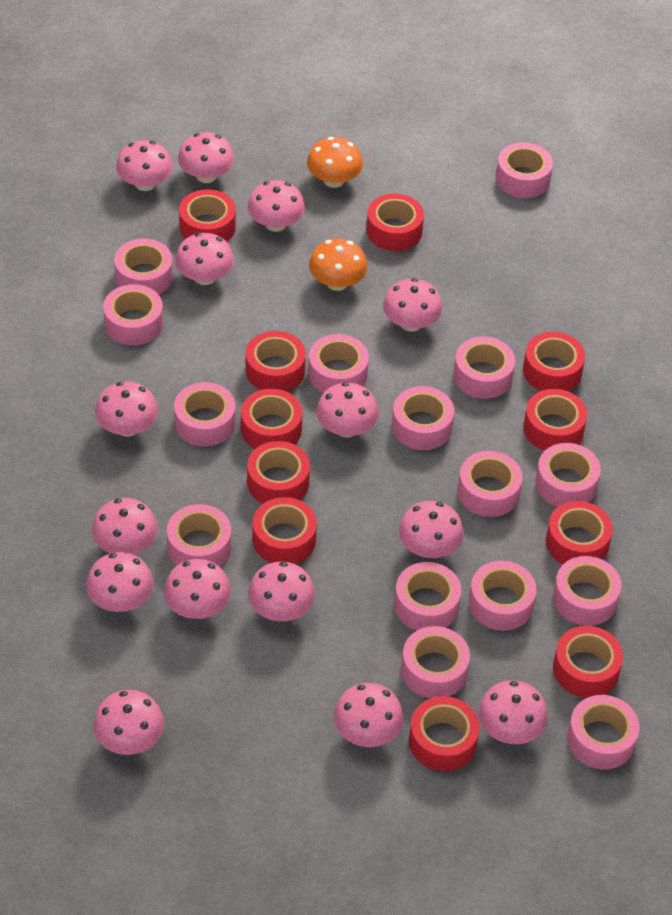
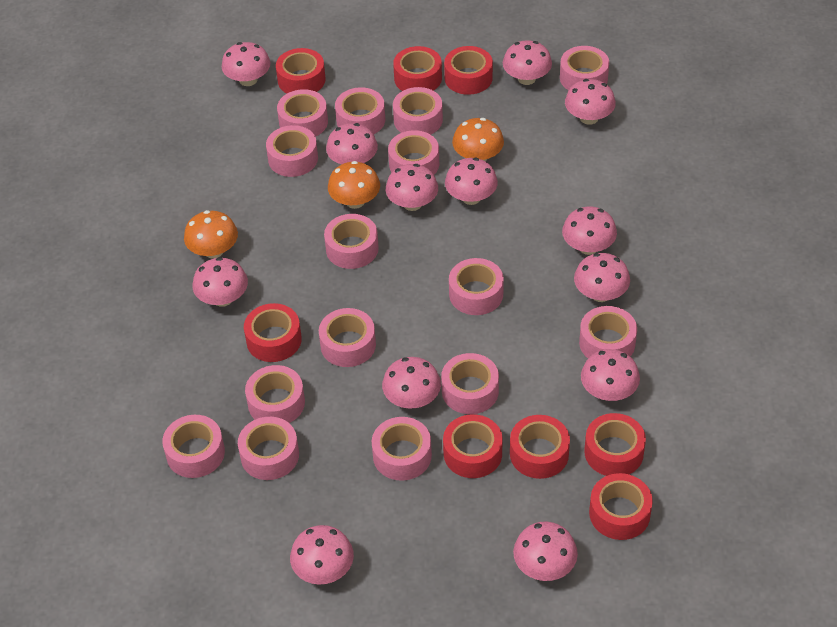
orange mushroom: 2 -> 3
pink mushroom: 15 -> 13
red tape: 11 -> 8

